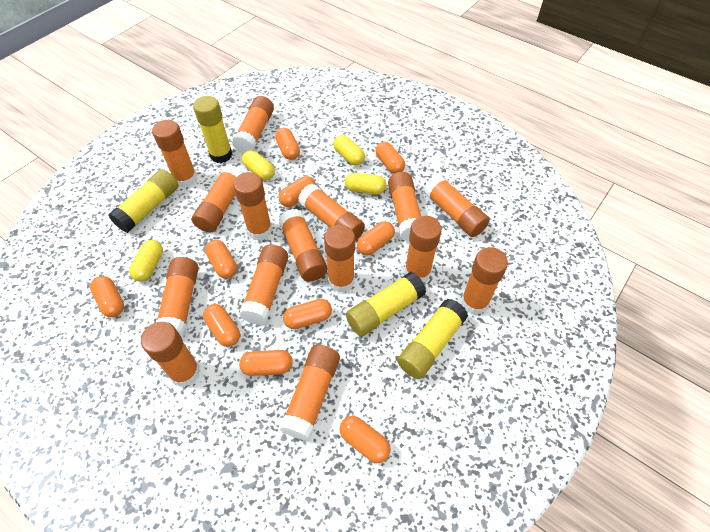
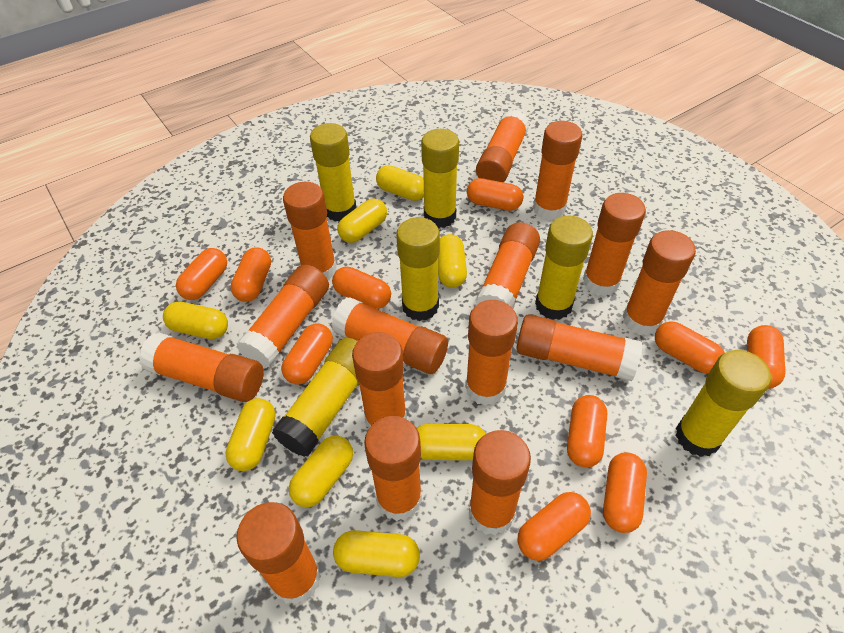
yellow capsule: 4 -> 8
yellow glue stick: 4 -> 6

